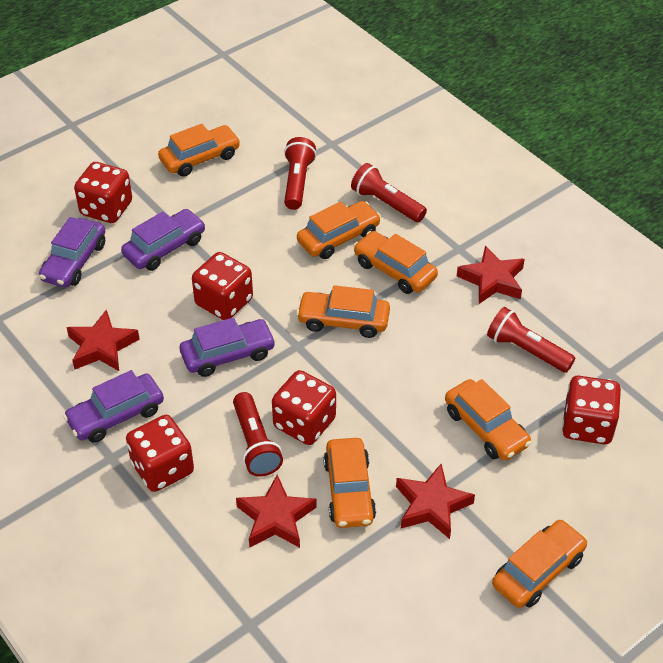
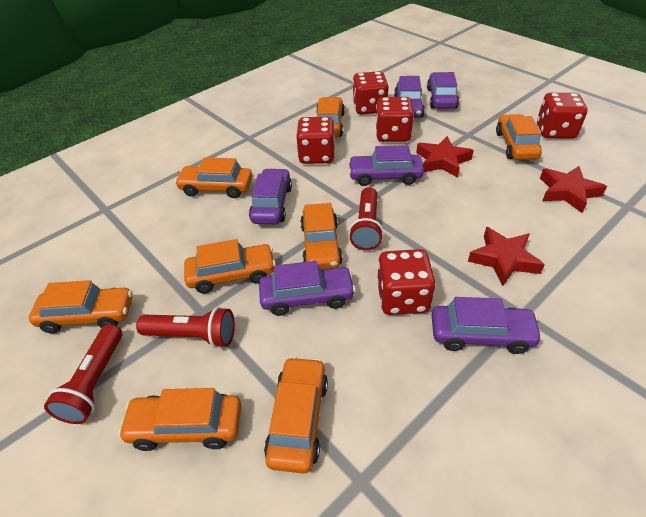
orange car: 7 -> 8
purple car: 4 -> 6
red flashlight: 4 -> 3
red star: 4 -> 3

